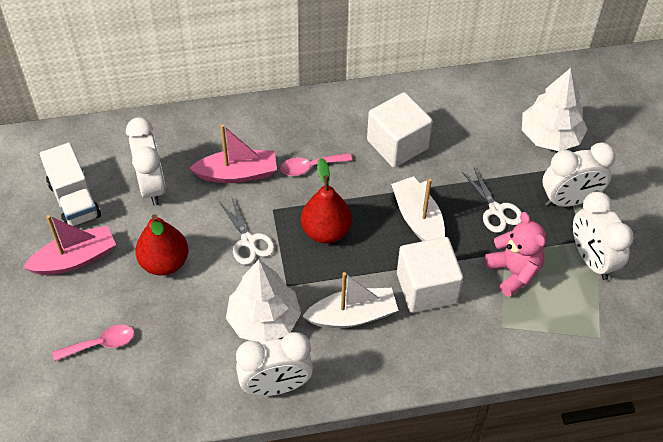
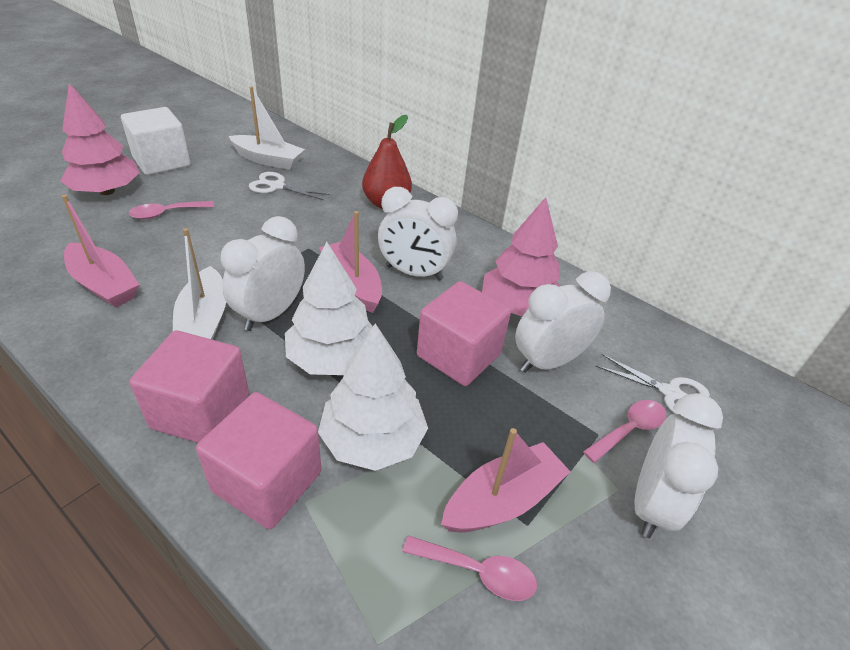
pink boat: 2 -> 3
pink cube: 0 -> 3
pink spoon: 2 -> 3
pink teddy bear: 1 -> 0
pink tree: 0 -> 2
red pear: 2 -> 1
white cube: 2 -> 1
white truck: 1 -> 0

